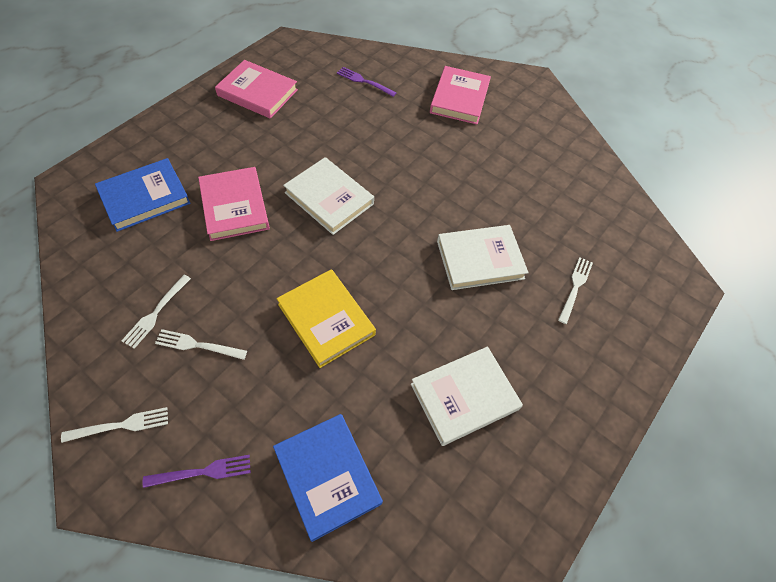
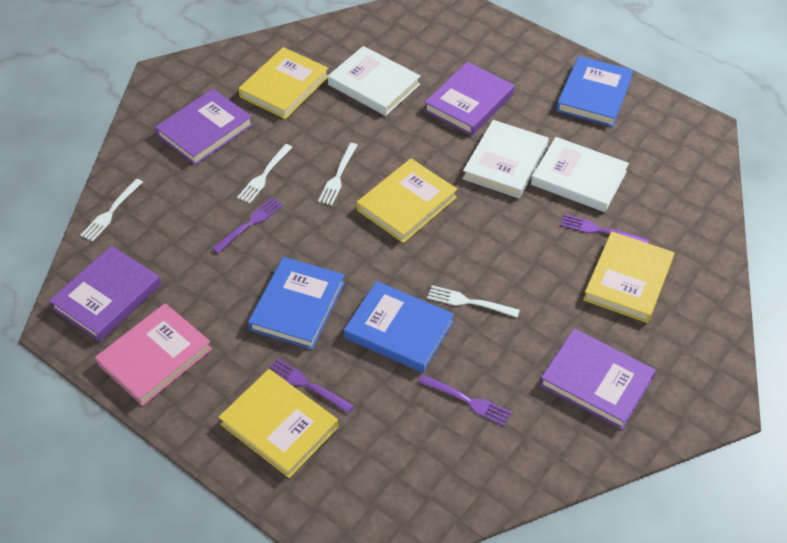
blue book: 2 -> 3
pink book: 3 -> 1
purple book: 0 -> 4
purple fork: 2 -> 4
yellow book: 1 -> 4

